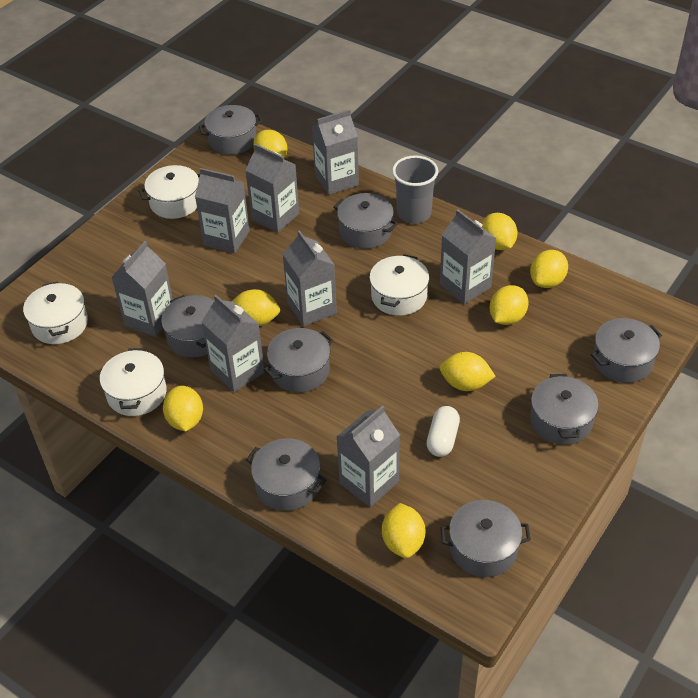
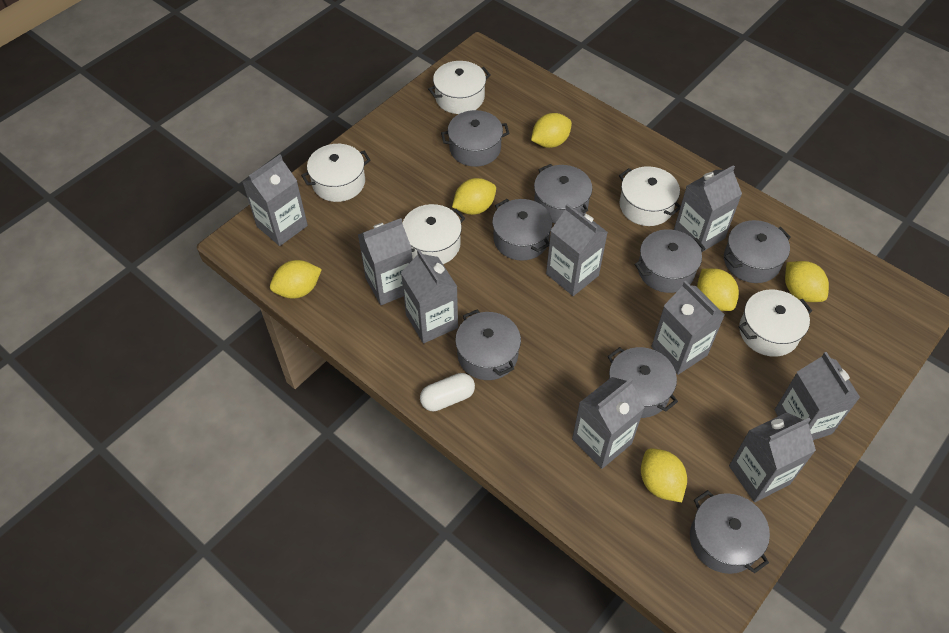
grey carton: 8 -> 9
grey cup: 1 -> 0
white pot: 4 -> 5
yellow lemon: 8 -> 6

